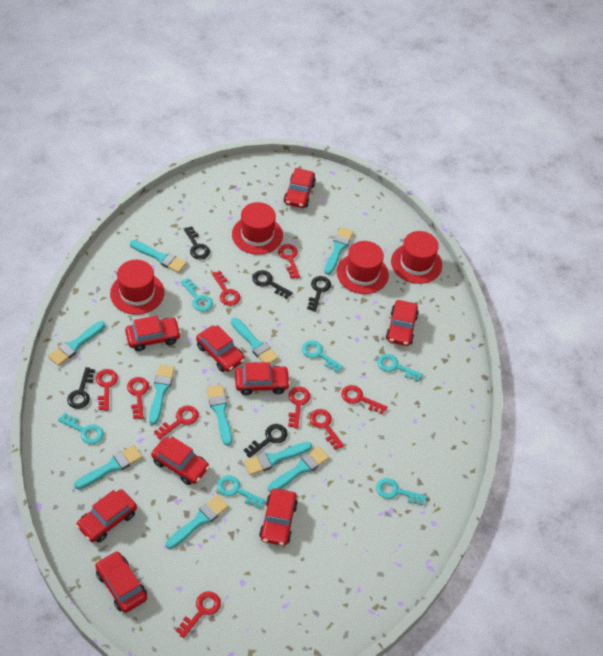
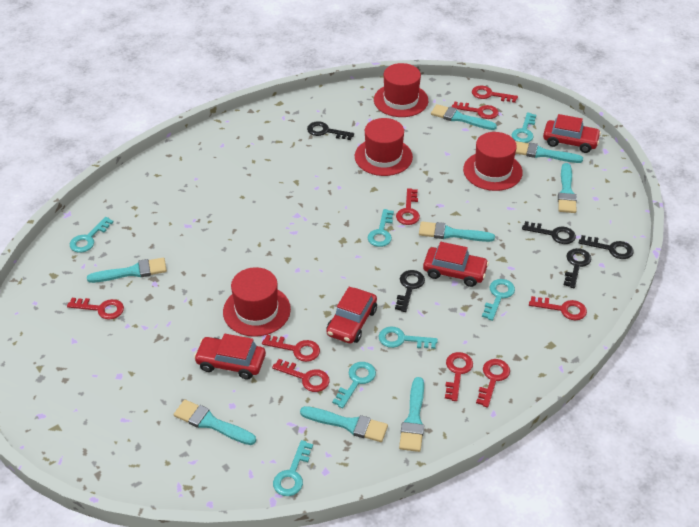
red car: 9 -> 4
turquoise brush: 10 -> 8
turquoise key: 6 -> 7

